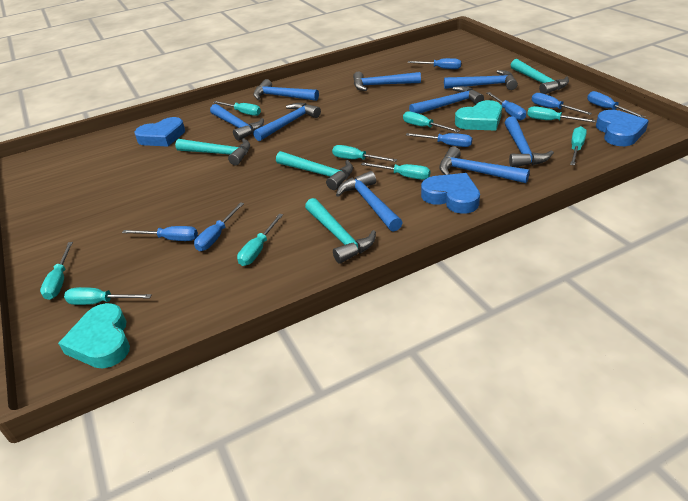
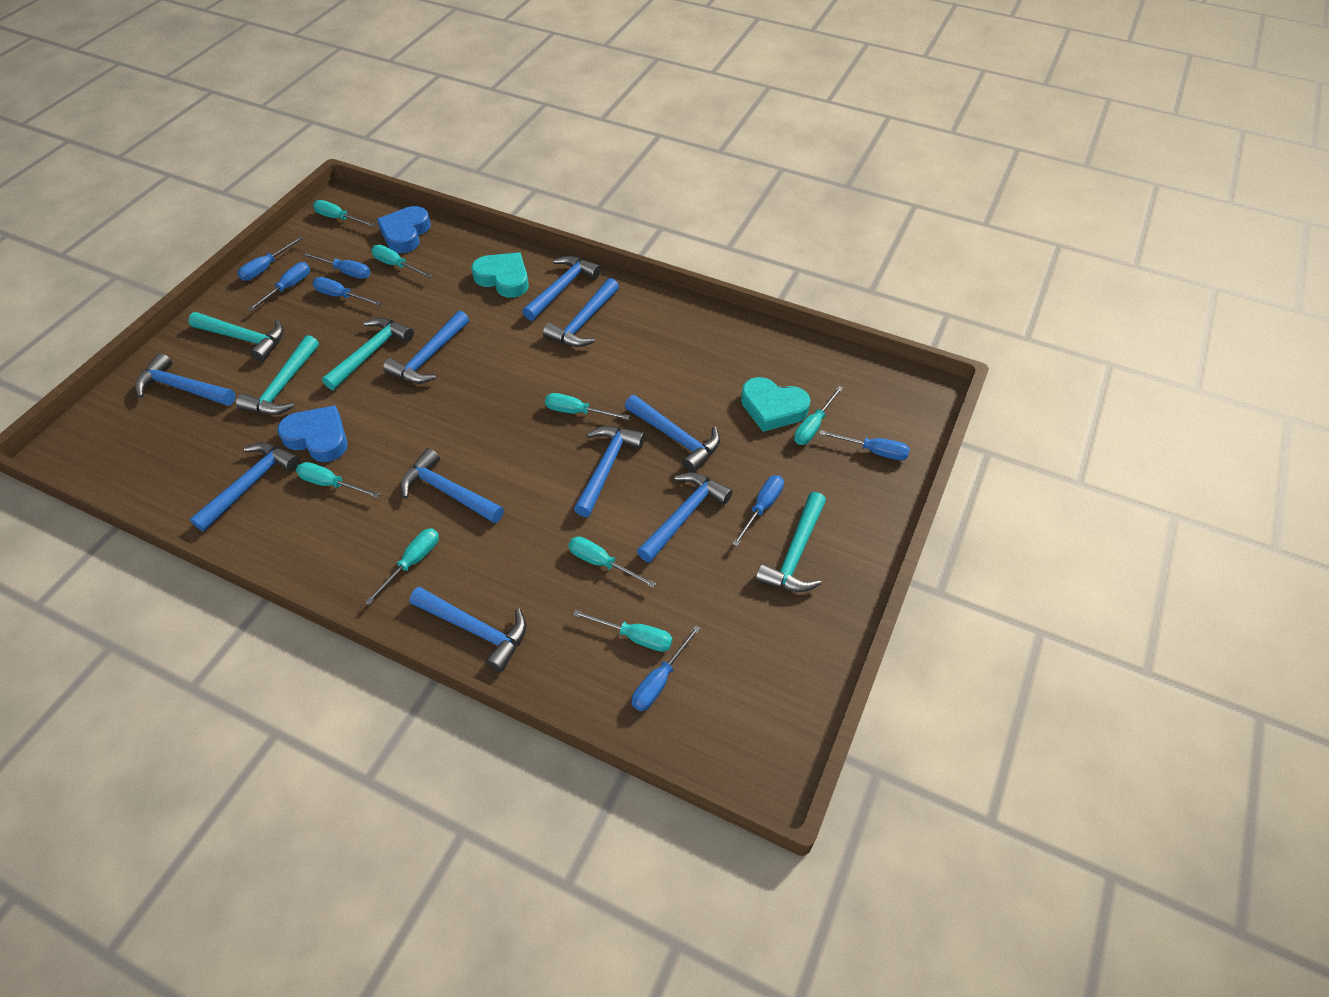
blue hammer: 9 -> 10
blue heart: 3 -> 2
turquoise screwdriver: 9 -> 8

